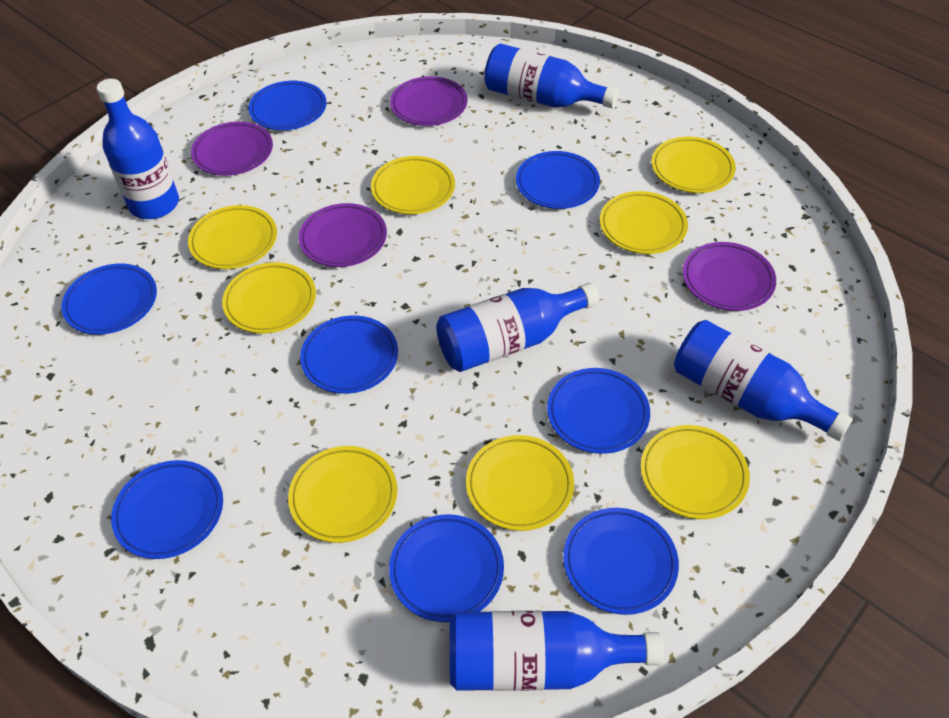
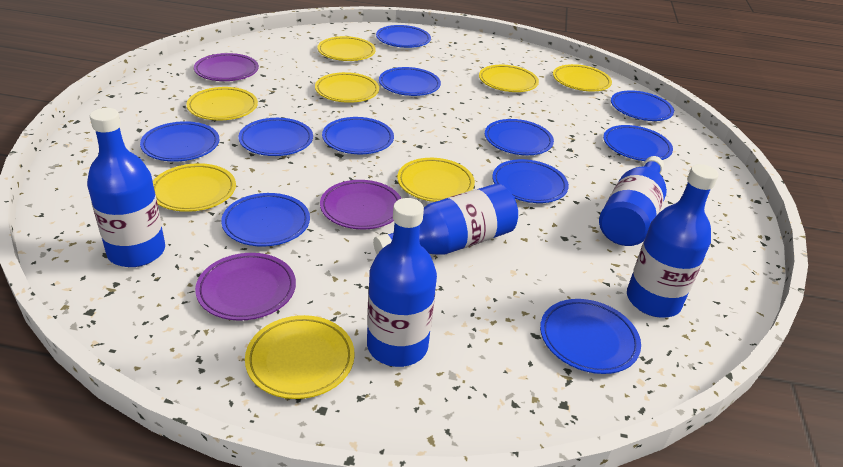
blue plate: 8 -> 11
purple plate: 4 -> 3

